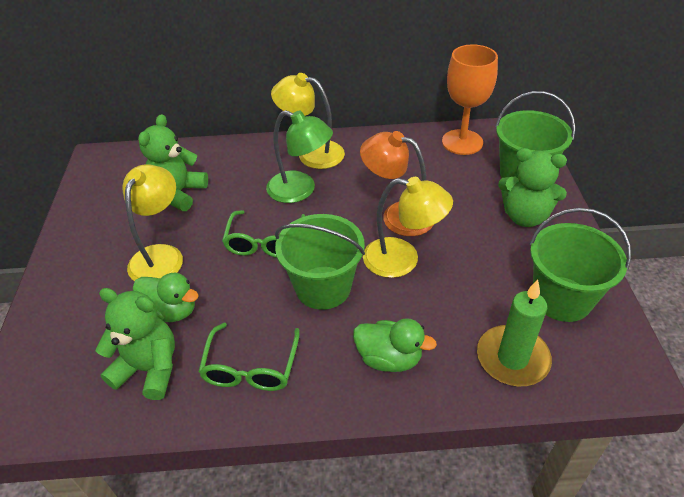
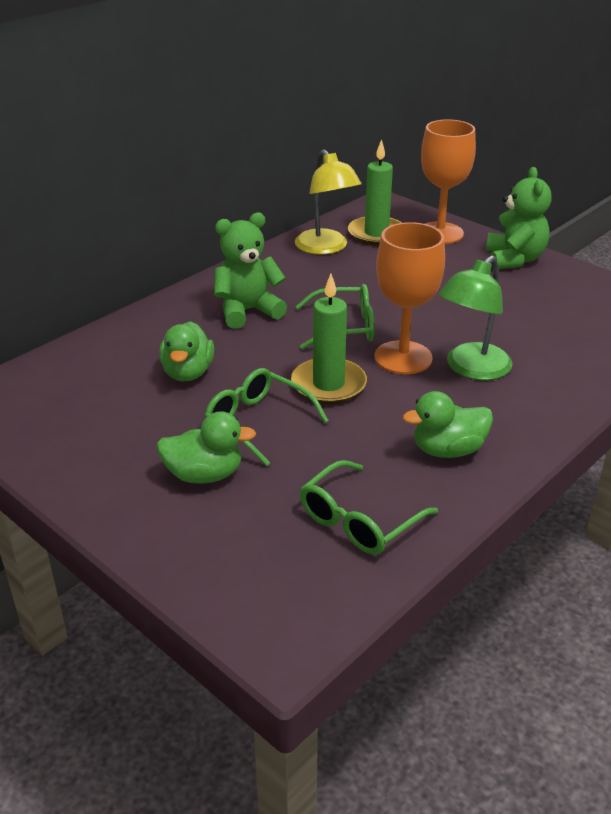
green bucket: 3 -> 0
green candle: 1 -> 2
green duck: 2 -> 3
green glasses: 2 -> 3
green teddy bear: 3 -> 2
orange goblet: 1 -> 2
orange lamp: 1 -> 0
yellow lamp: 3 -> 1

